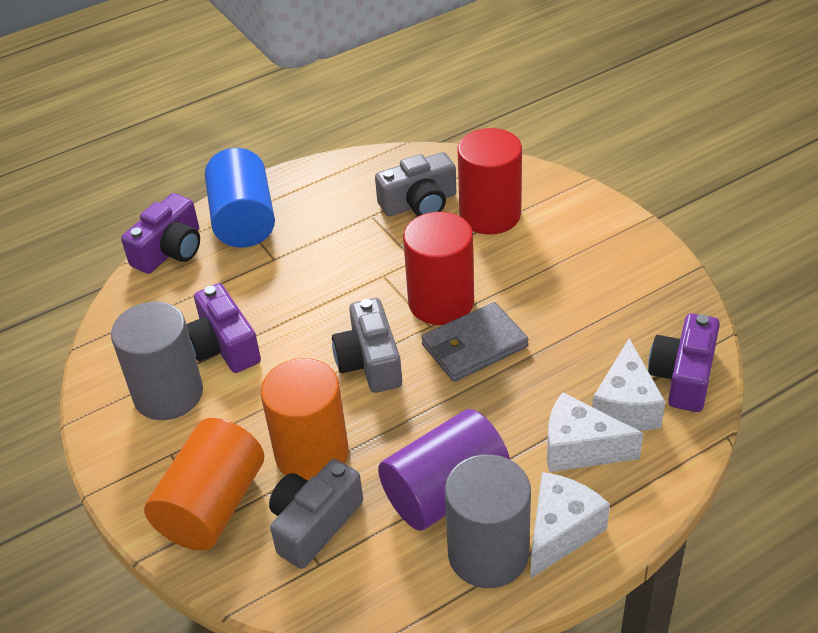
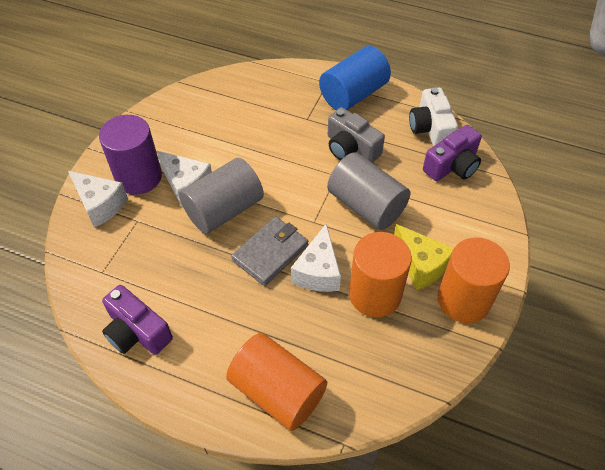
grey camera: 3 -> 1
orange cylinder: 2 -> 3
purple camera: 3 -> 2
red cylinder: 2 -> 0
white camera: 0 -> 1
yellow cheese: 0 -> 1

